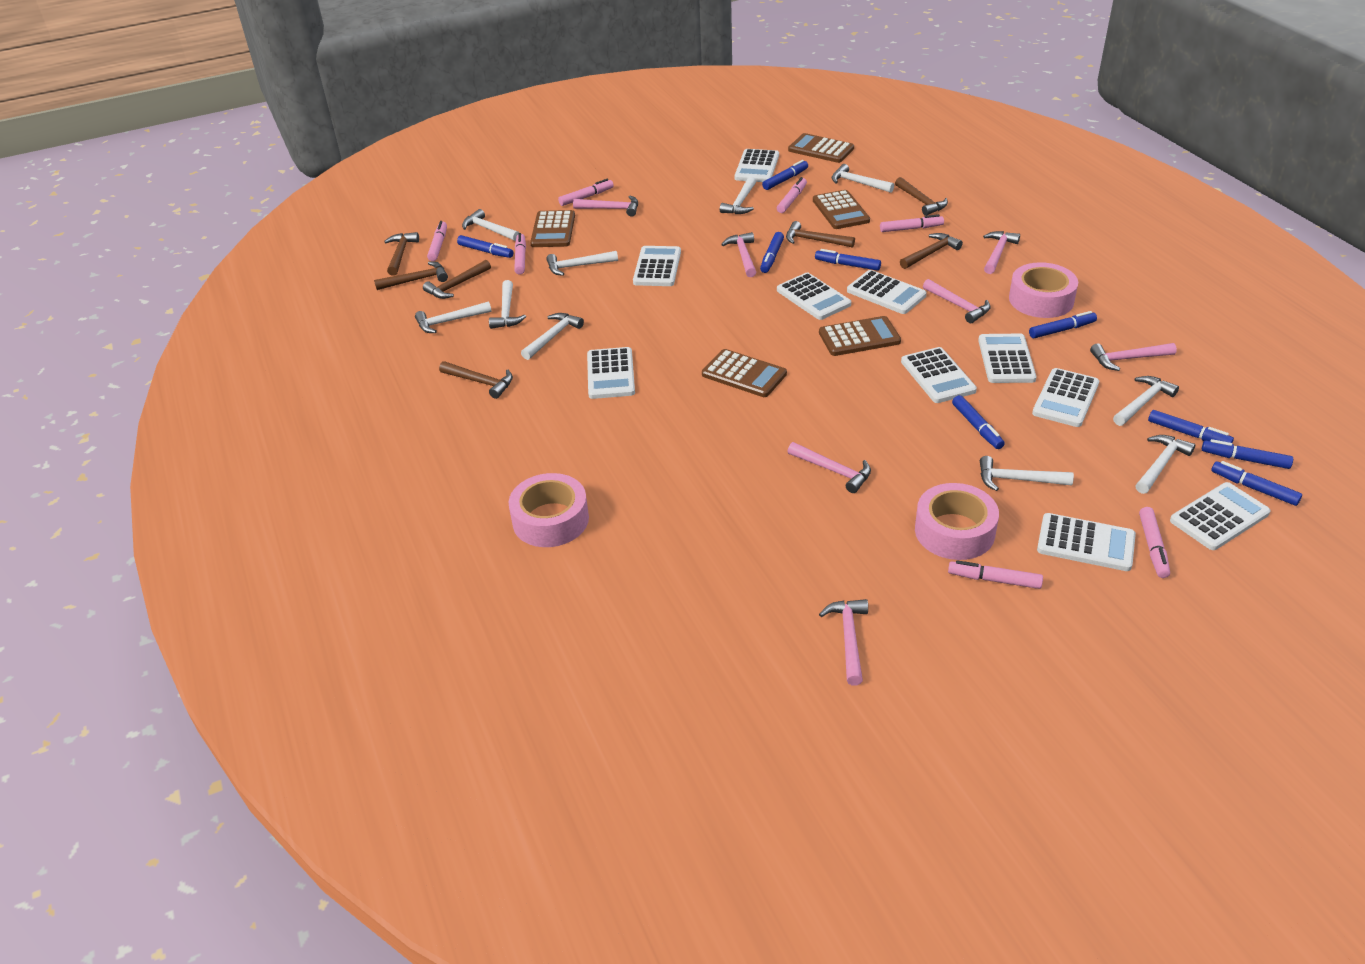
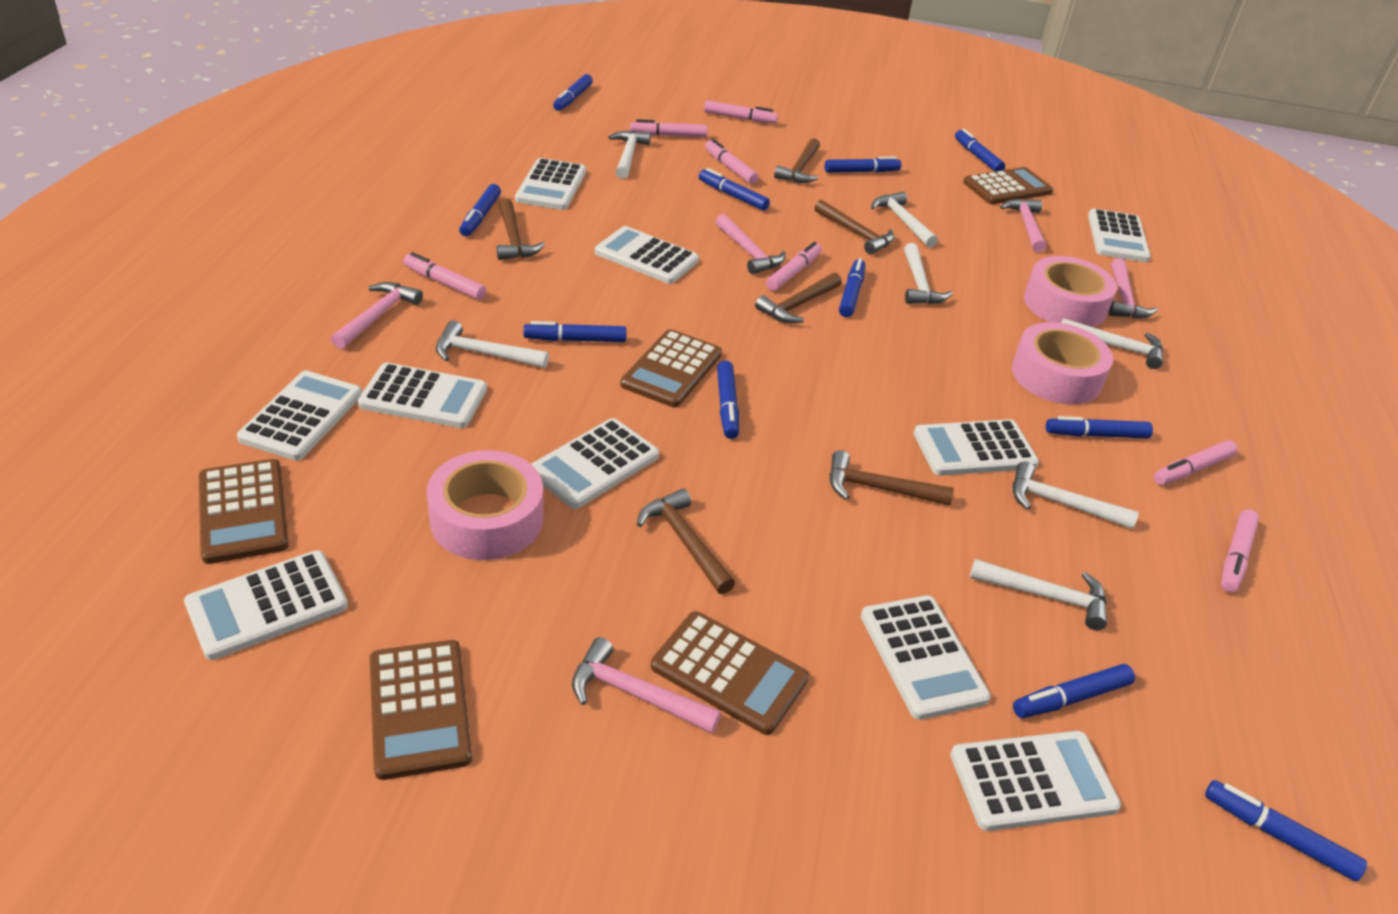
blue marker: 9 -> 11
brown hammer: 7 -> 6
pink hammer: 7 -> 5
white hammer: 10 -> 7

